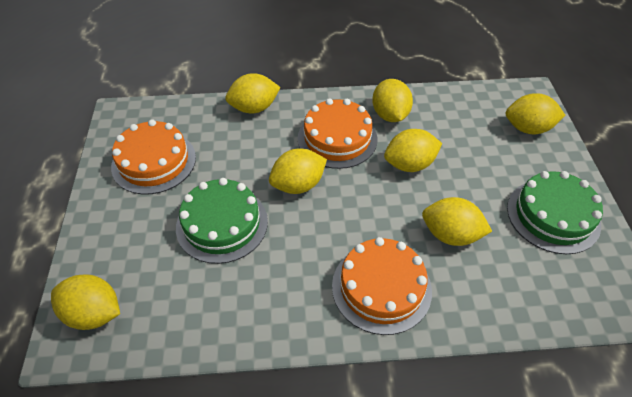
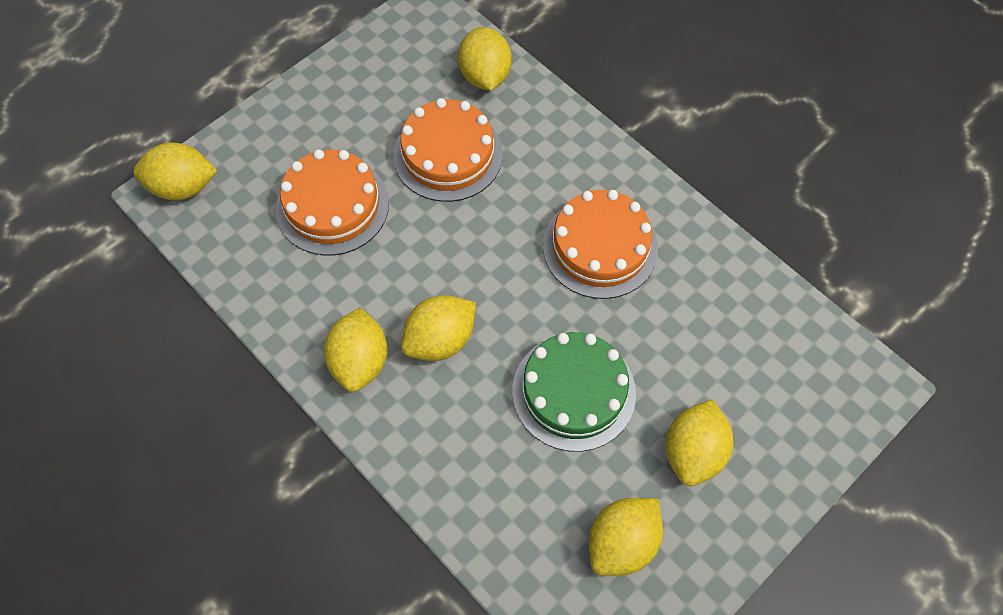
green cake: 2 -> 1
yellow lemon: 7 -> 6

